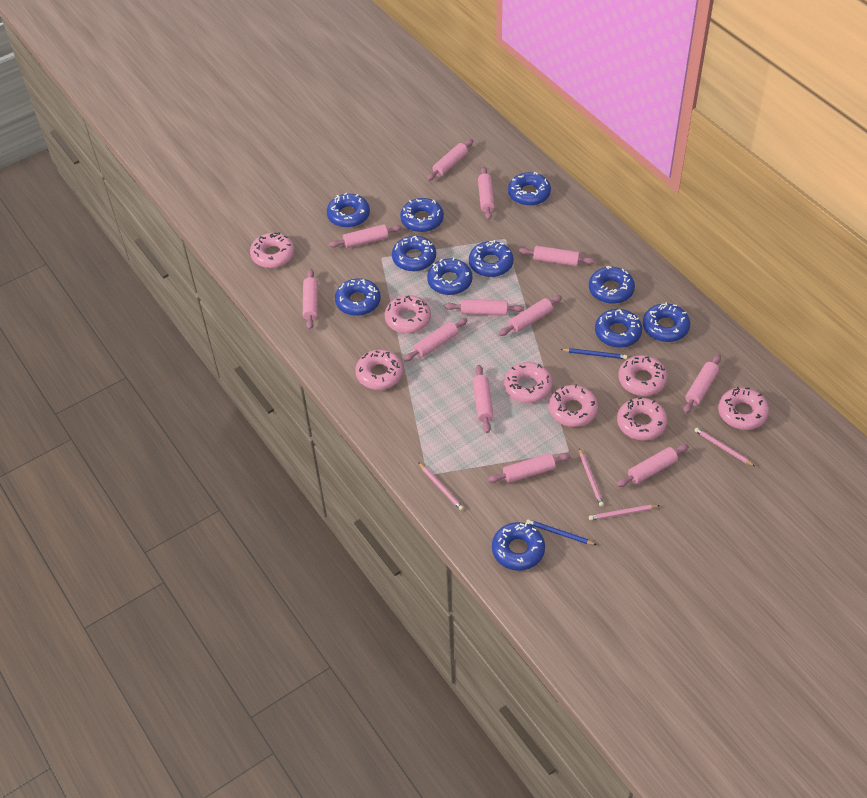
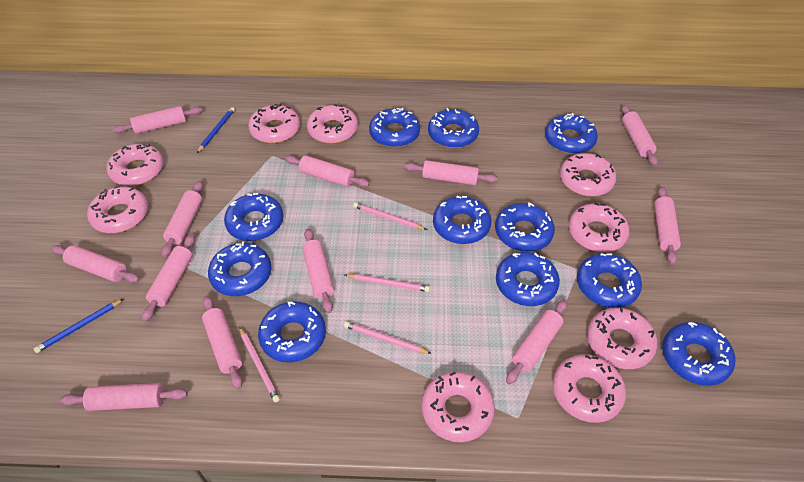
pink donut: 8 -> 9

